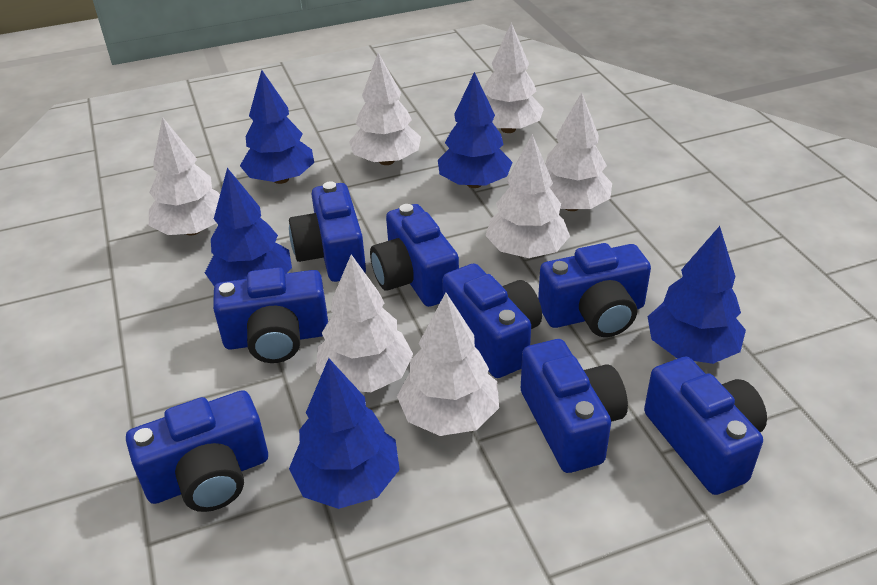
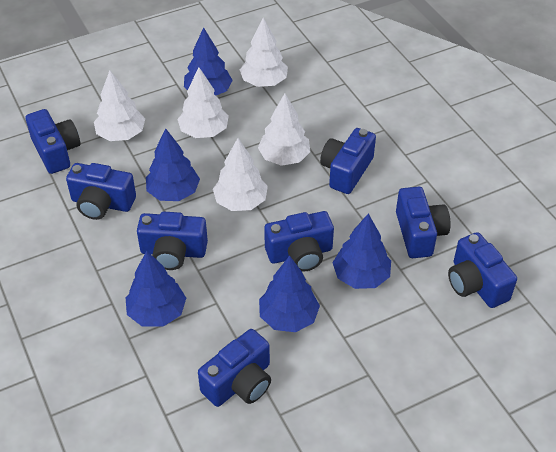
white tree: 7 -> 5

